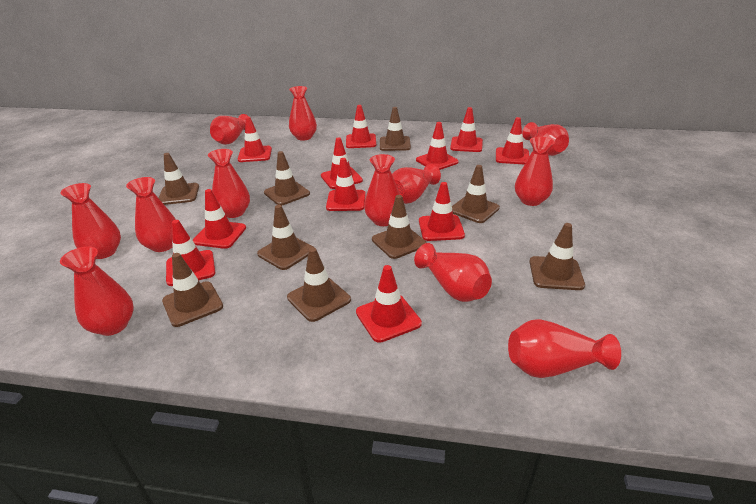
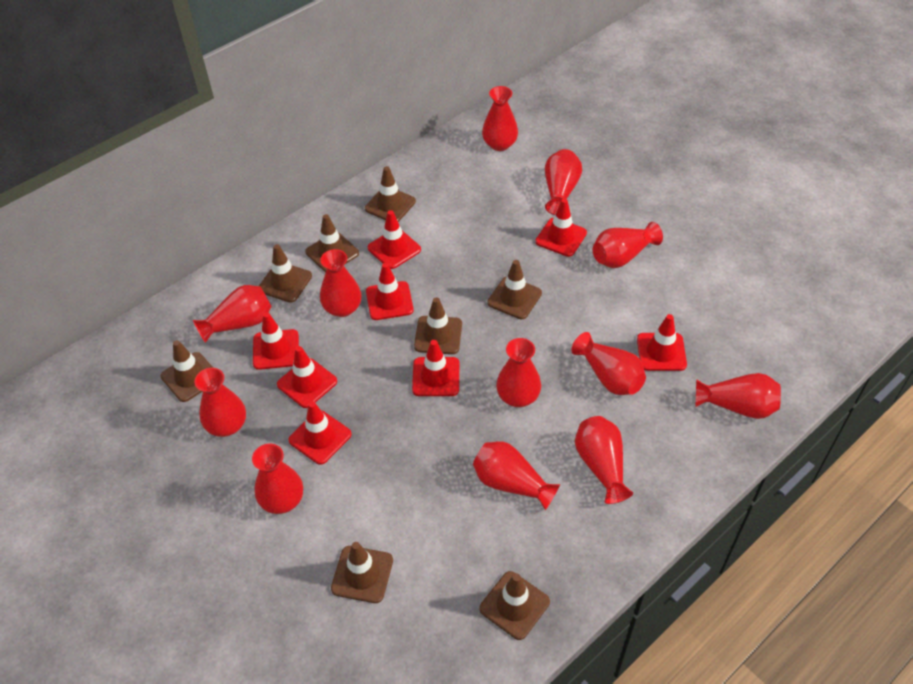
brown traffic cone: 9 -> 8
red traffic cone: 11 -> 8

